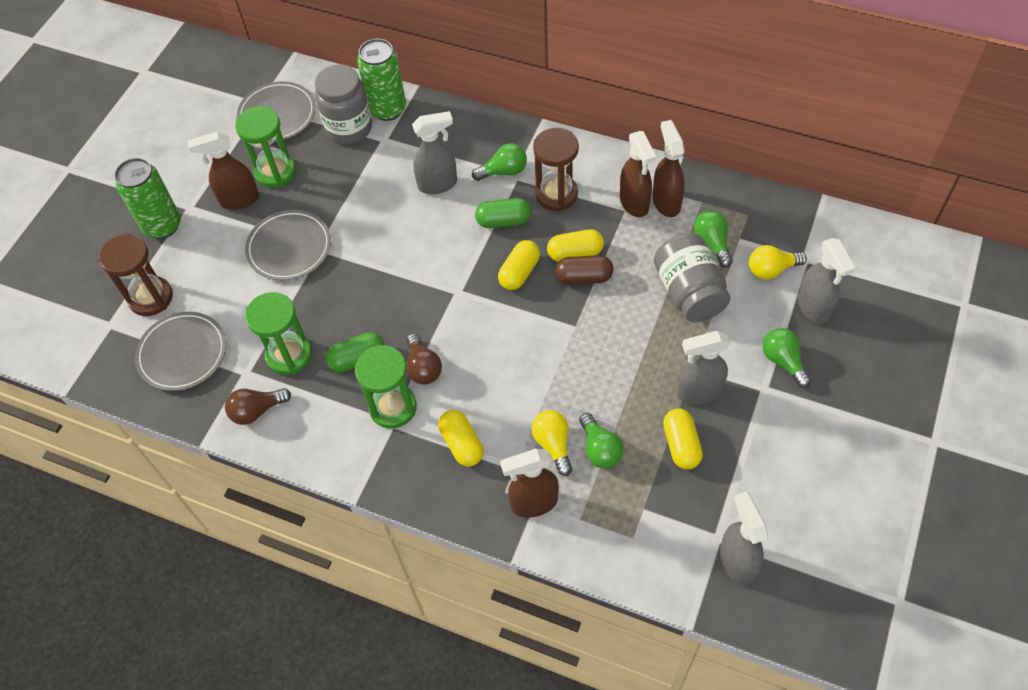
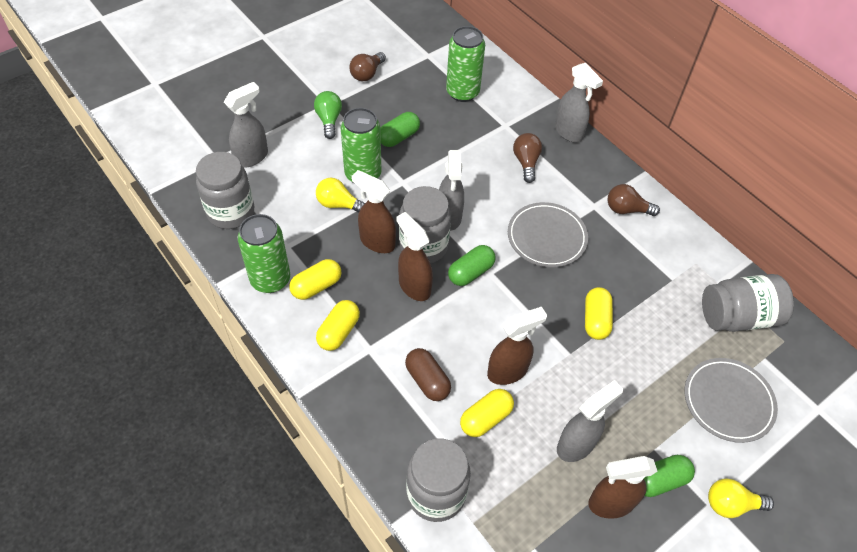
brown hourglass: 2 -> 0
brown light bulb: 2 -> 3
green can: 2 -> 3
green capsule: 2 -> 3
green hourglass: 3 -> 0
green light bulb: 4 -> 1
grey jar: 2 -> 4
grey plate: 3 -> 2

